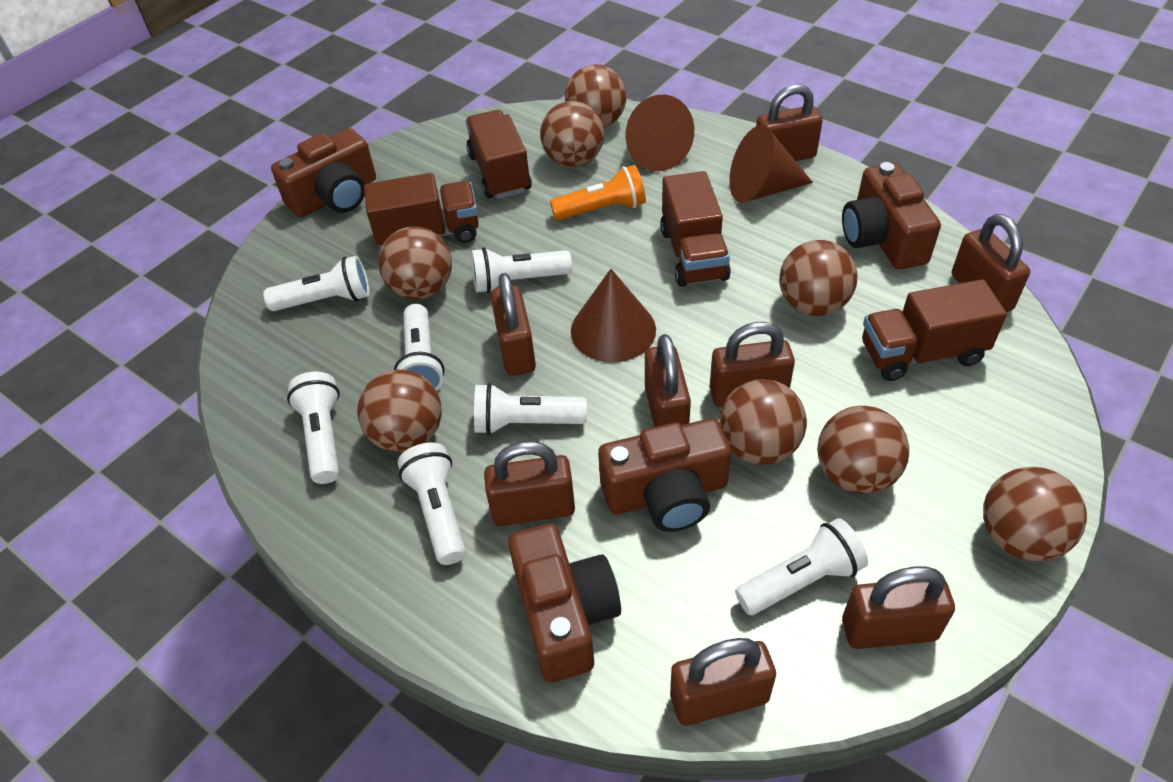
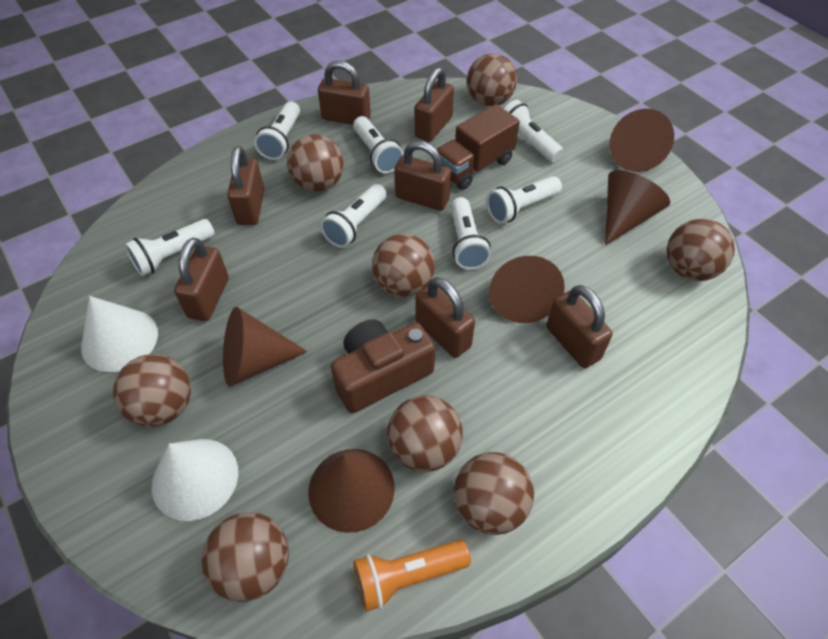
brown camera: 4 -> 1
brown cone: 3 -> 5
brown padlock: 8 -> 7
brown truck: 4 -> 1
white cone: 0 -> 2

